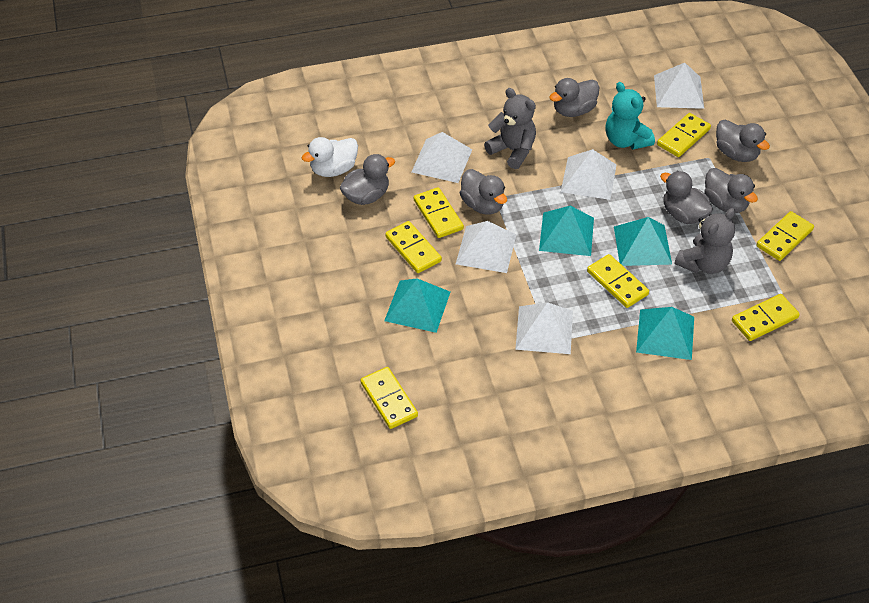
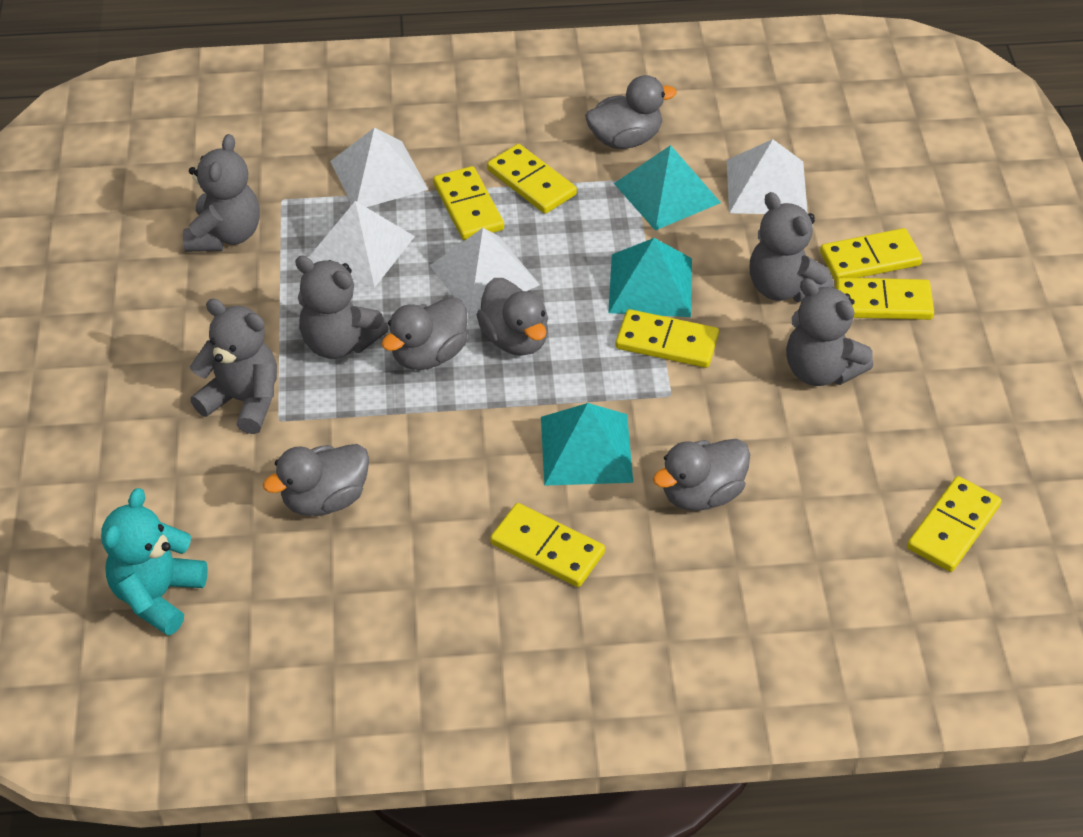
grey duck: 6 -> 5
grey teddy bear: 2 -> 5
turquoise pyramid: 4 -> 3
white duck: 1 -> 0
white pyramid: 5 -> 4

